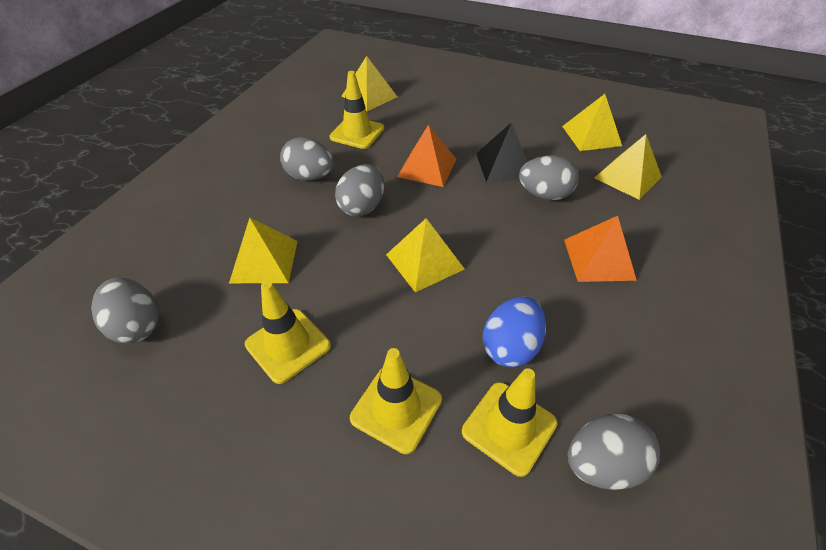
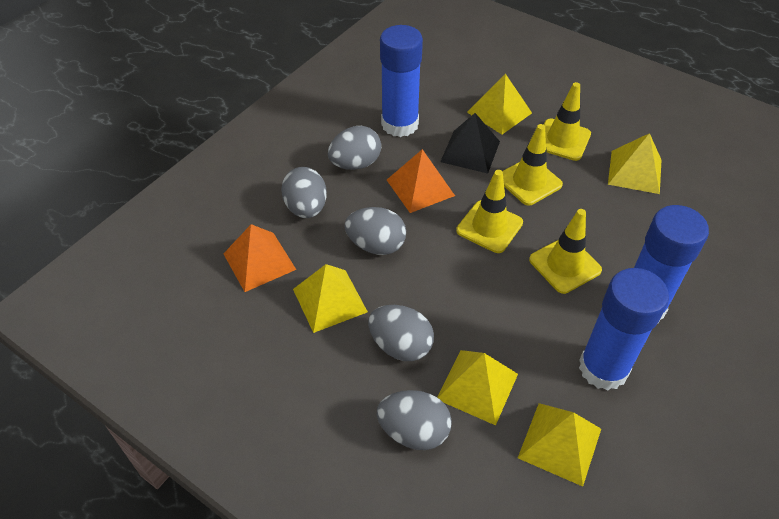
blue egg: 1 -> 0
blue glue stick: 0 -> 3

